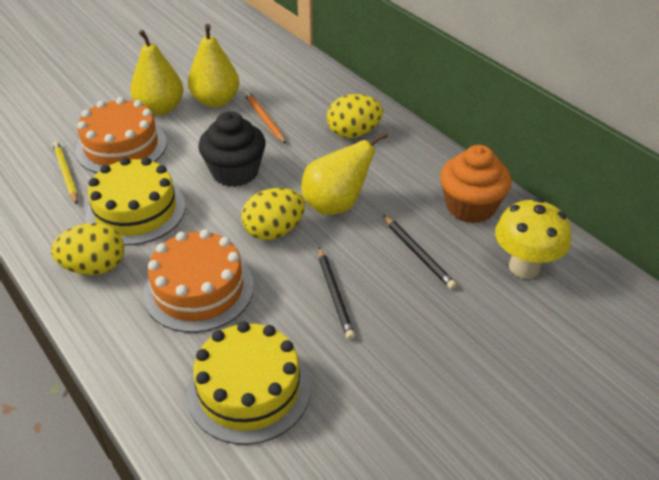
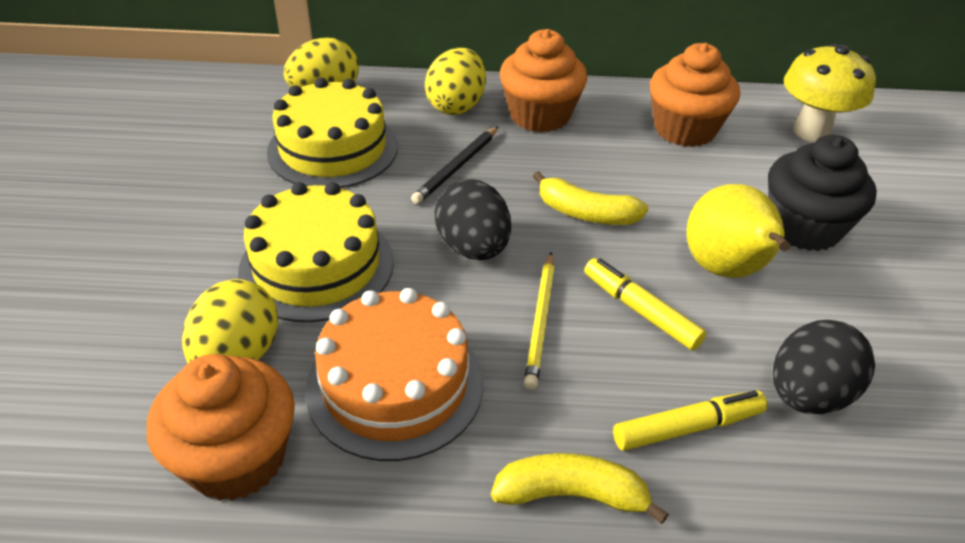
black egg: 0 -> 2
black pencil: 2 -> 1
orange cake: 2 -> 1
orange cupcake: 1 -> 3
orange pencil: 1 -> 0
yellow banana: 0 -> 2
yellow marker: 0 -> 2
yellow pear: 3 -> 1

